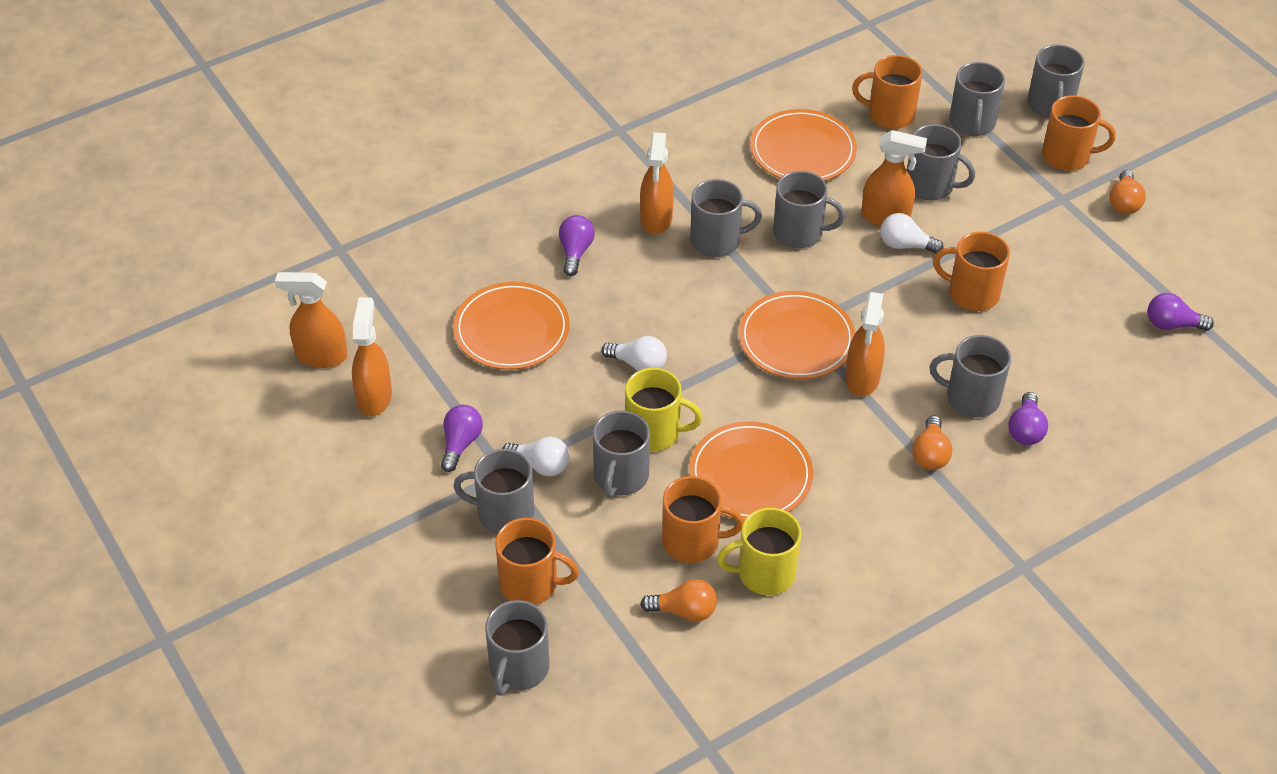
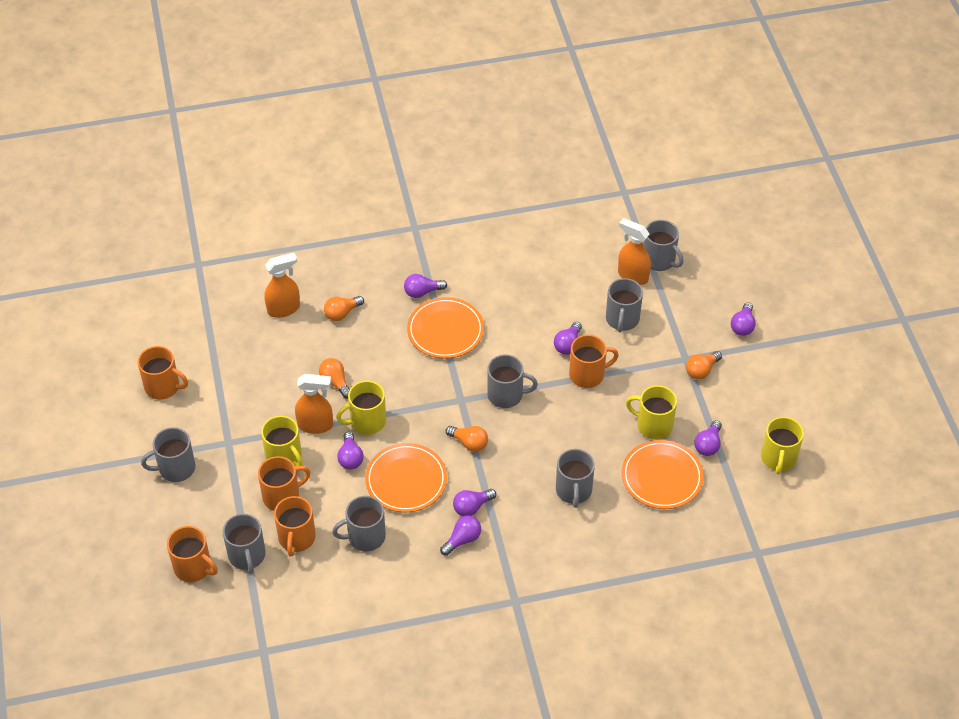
grey mug: 9 -> 7
orange light bulb: 3 -> 4
orange plate: 4 -> 3
orange spray bottle: 5 -> 3
purple light bulb: 4 -> 7
white light bulb: 3 -> 0
yellow mug: 2 -> 4

